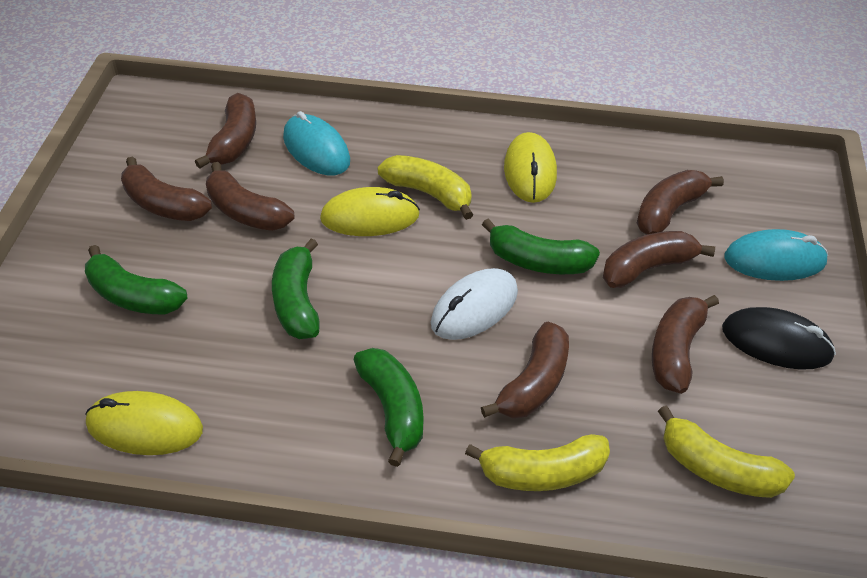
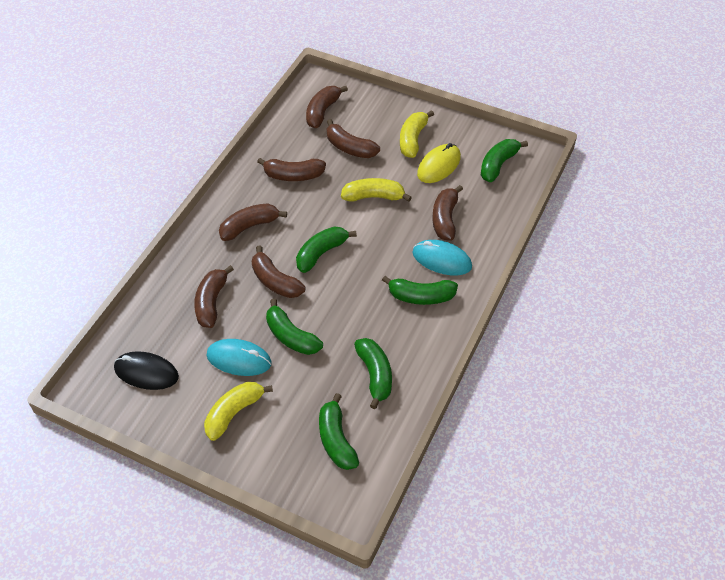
green banana: 4 -> 6
white mouse: 1 -> 0
yellow mouse: 3 -> 1

